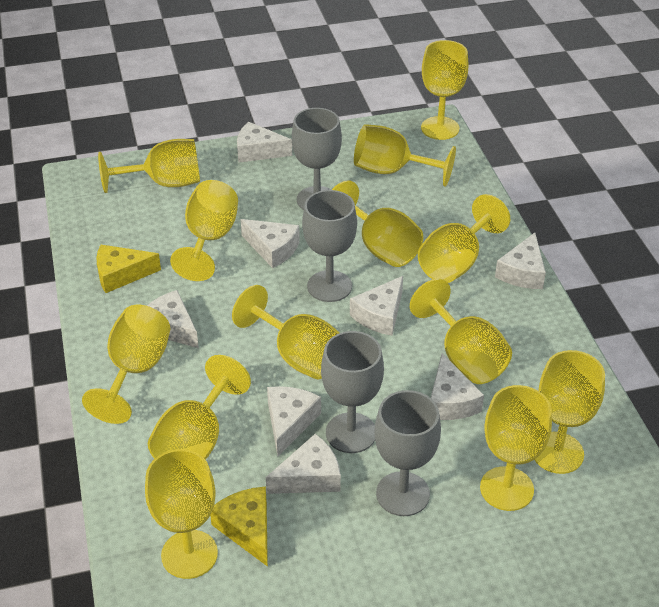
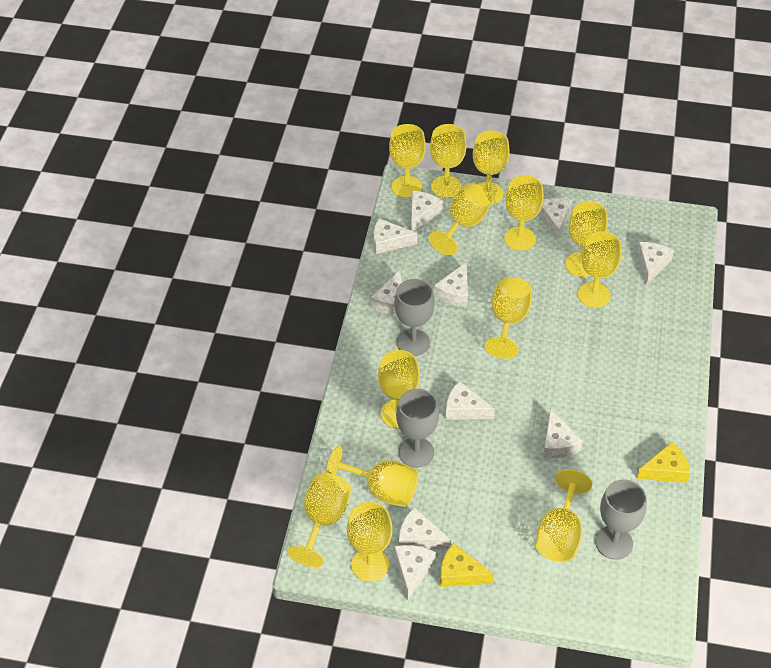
grey goblet: 4 -> 3
white cheese: 8 -> 10

